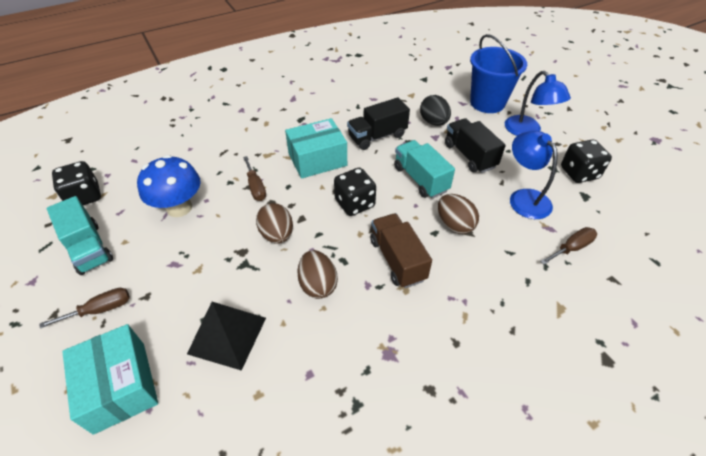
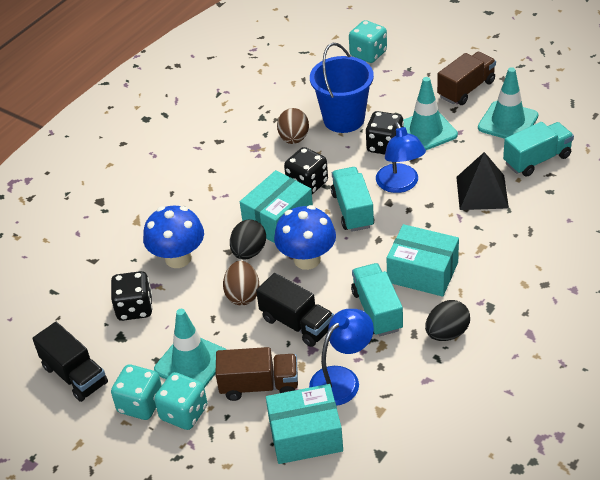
black egg: 1 -> 2
blue mushroom: 1 -> 2
brown egg: 3 -> 2
brown screwdriver: 3 -> 0
brown truck: 1 -> 2
turquoise box: 2 -> 3
turquoise dice: 0 -> 3
turquoise traffic cone: 0 -> 3
turquoise truck: 2 -> 3

